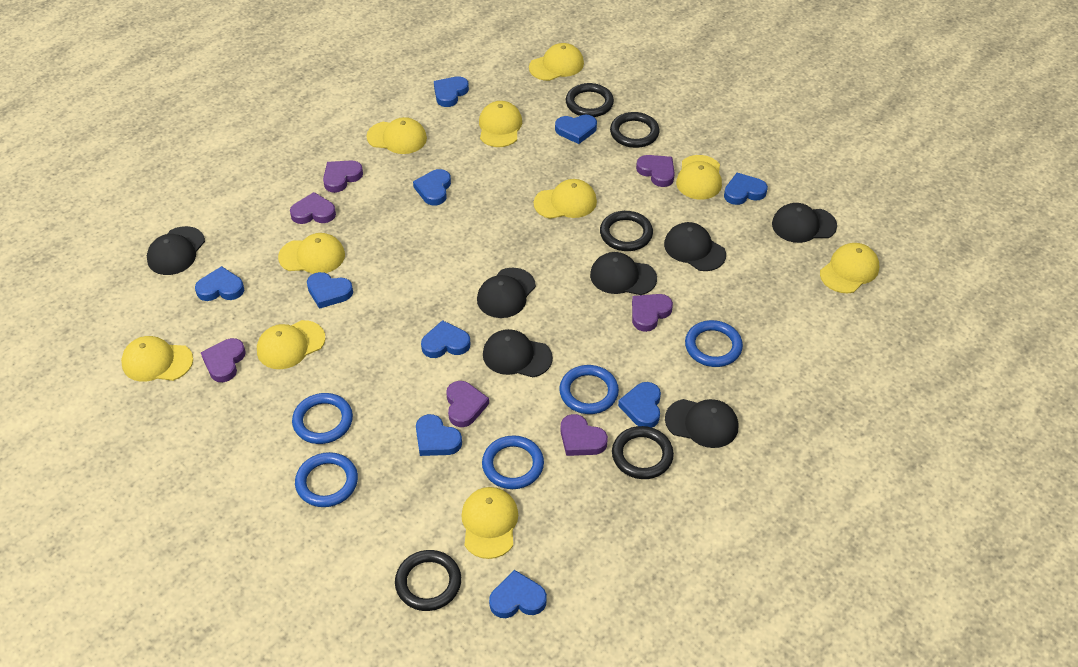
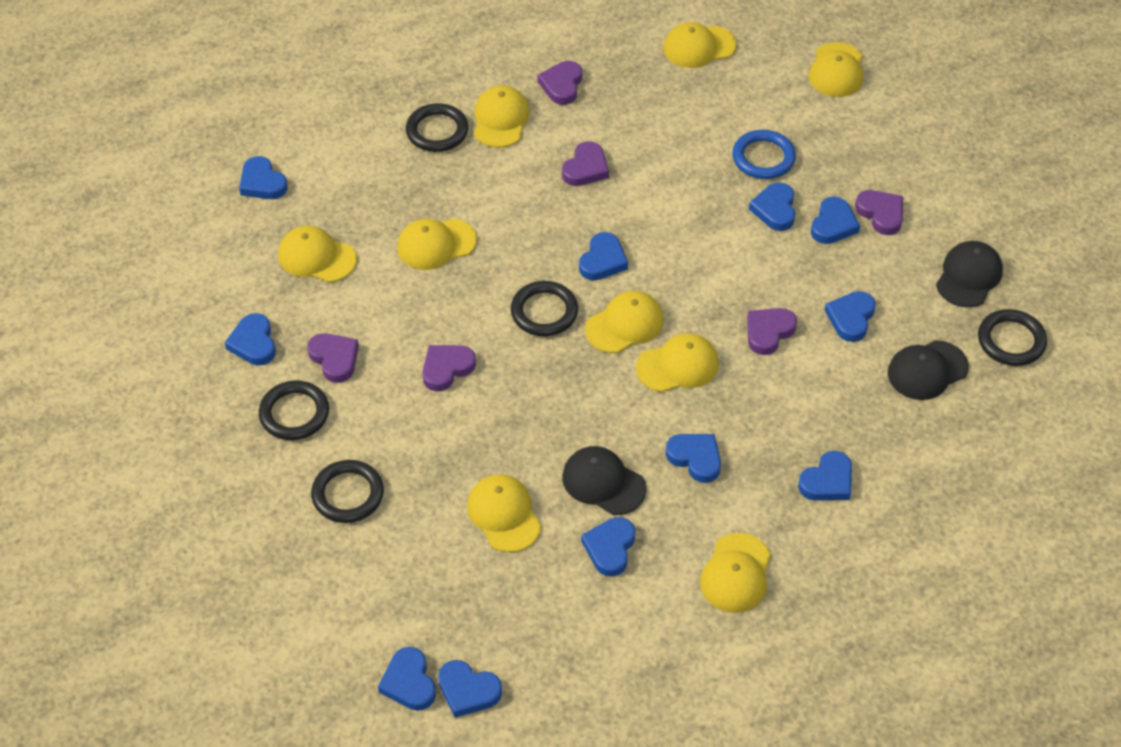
black cap: 7 -> 3
blue heart: 10 -> 11
blue ring: 5 -> 1
purple heart: 7 -> 6
yellow cap: 10 -> 9

